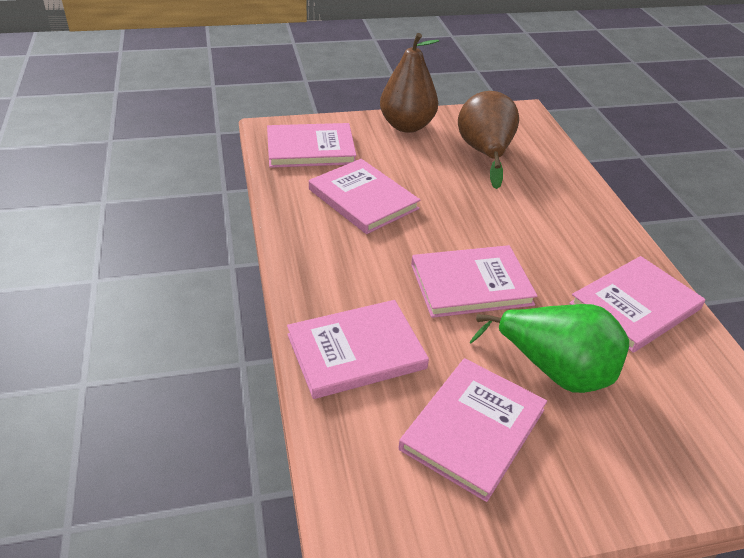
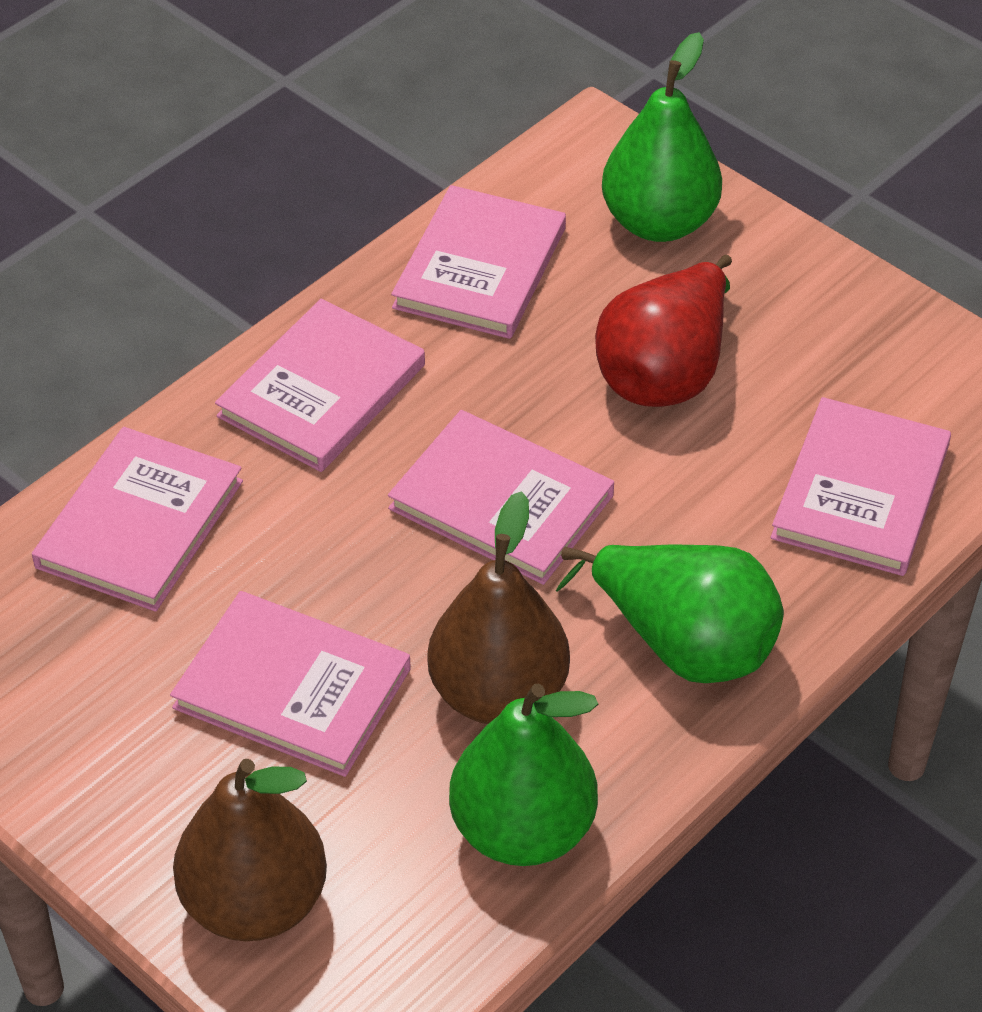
green pear: 1 -> 3
red pear: 0 -> 1

